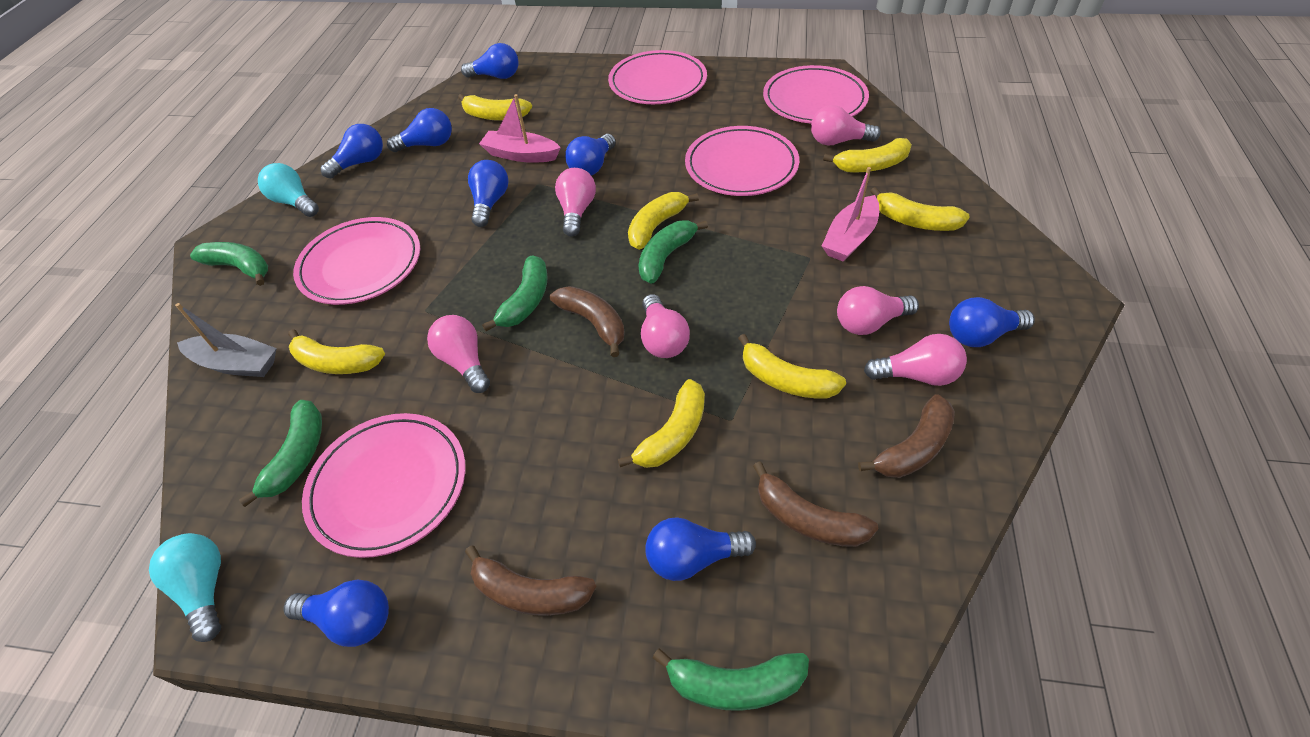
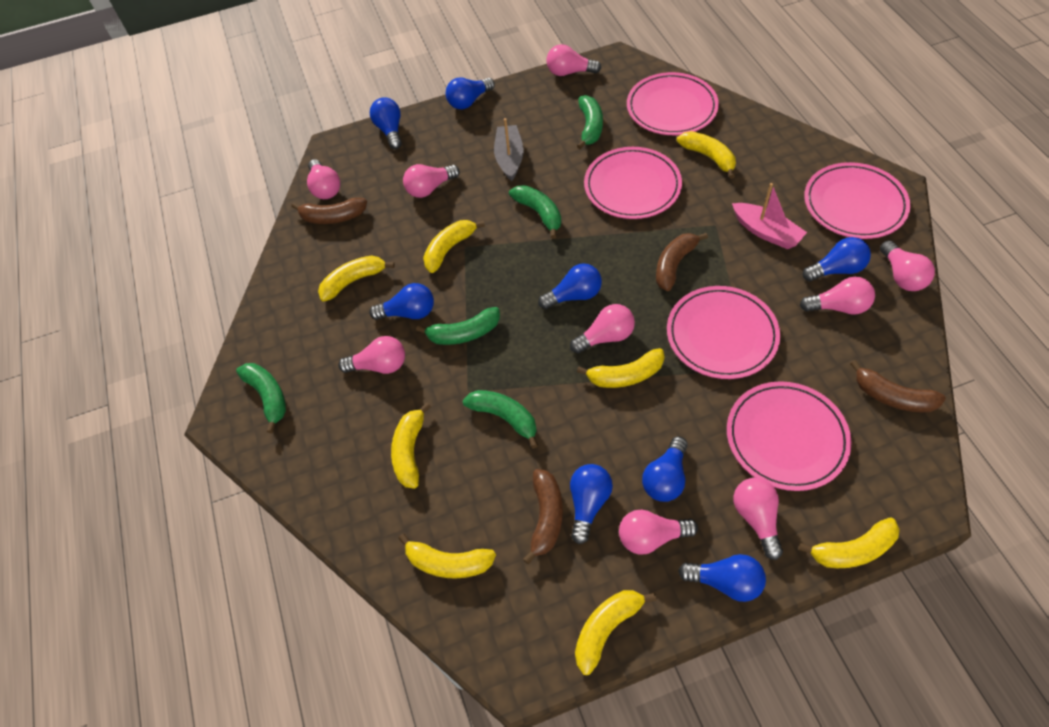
pink boat: 2 -> 1
pink light bulb: 6 -> 9
turquoise light bulb: 2 -> 0
yellow banana: 7 -> 8

